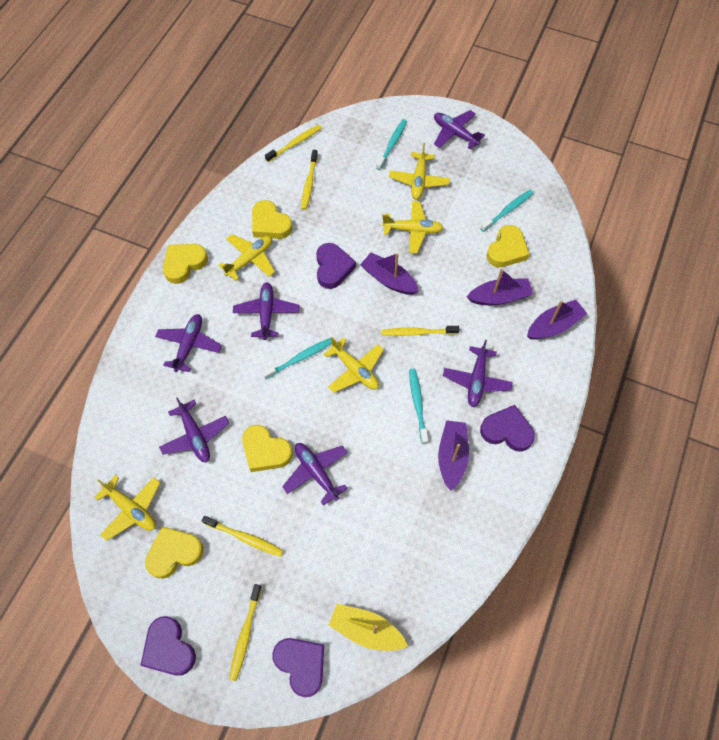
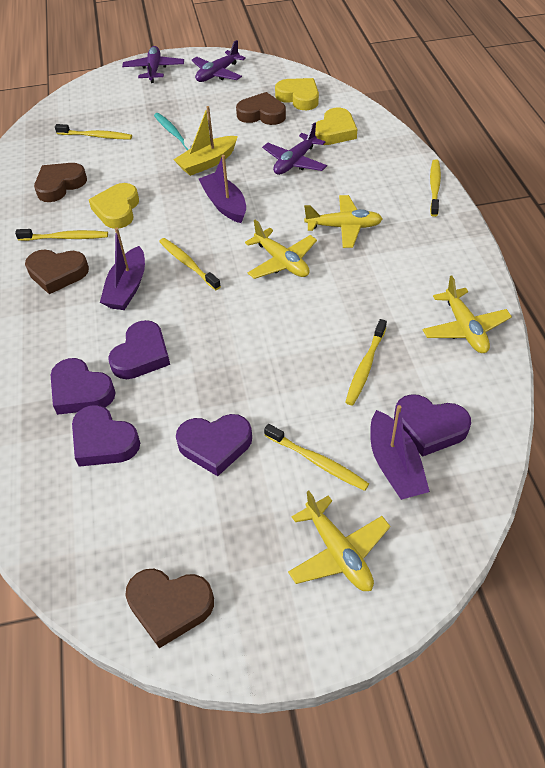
brown heart: 0 -> 4
purple boat: 4 -> 3
purple heart: 4 -> 5
purple plane: 6 -> 3
turquoise toothbrush: 4 -> 1
yellow heart: 5 -> 3
yellow plane: 5 -> 4
yellow toothbrush: 5 -> 6

